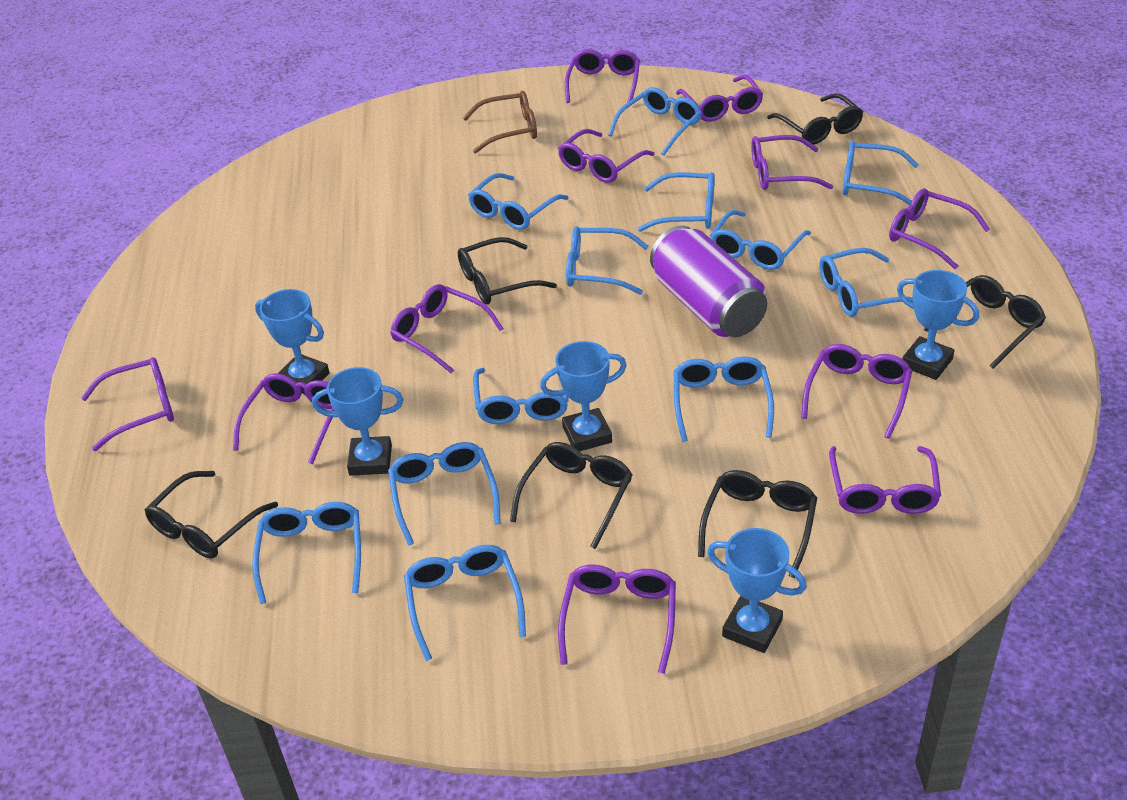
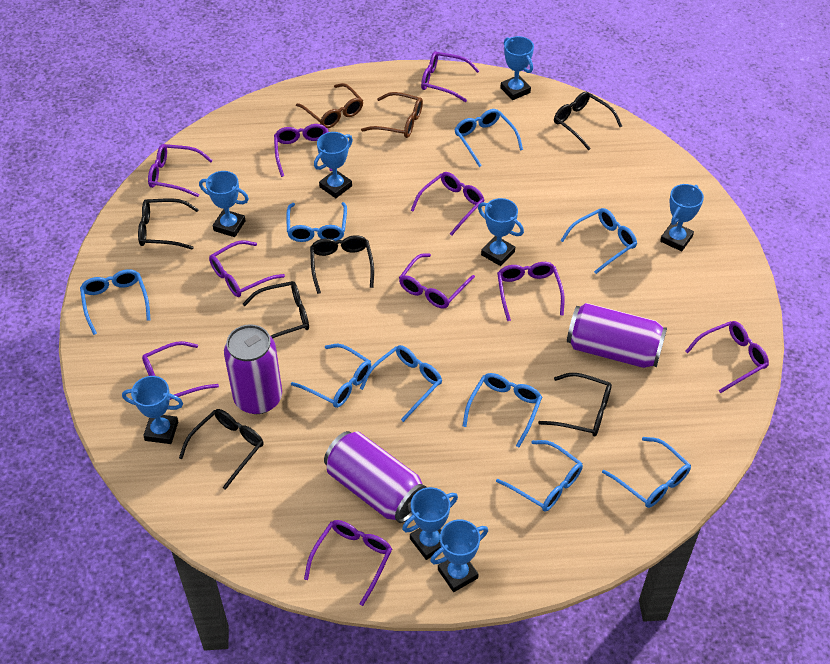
blue glasses: 12 -> 9
blue trophy: 5 -> 8
brown glasses: 1 -> 2
purple can: 1 -> 3
purple glasses: 11 -> 10

